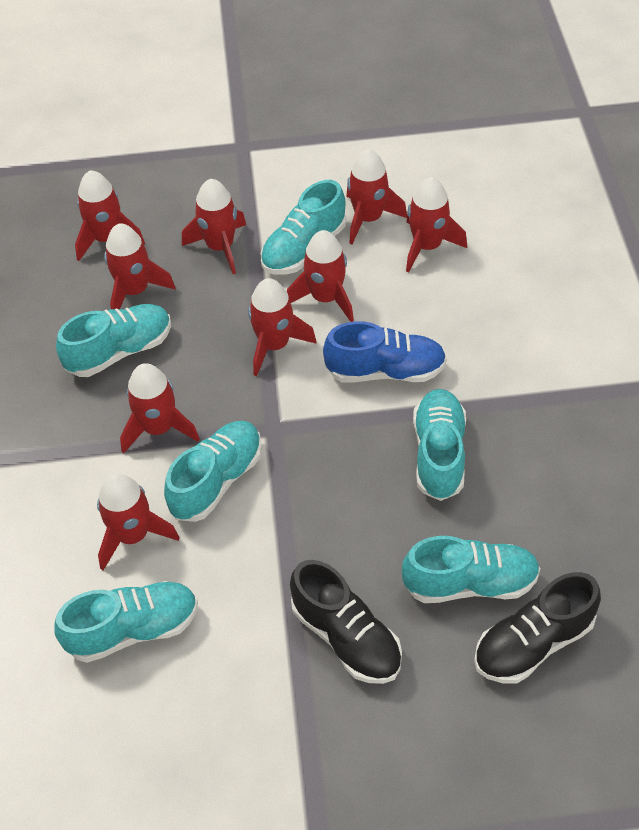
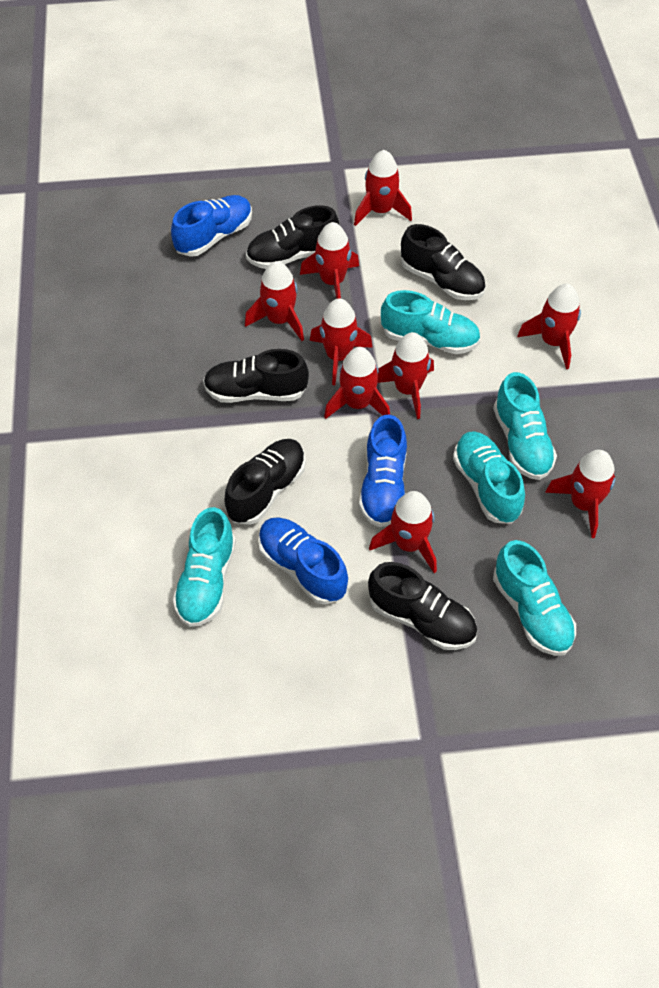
black shoe: 2 -> 5
blue shoe: 1 -> 3
turquoise shoe: 6 -> 5

